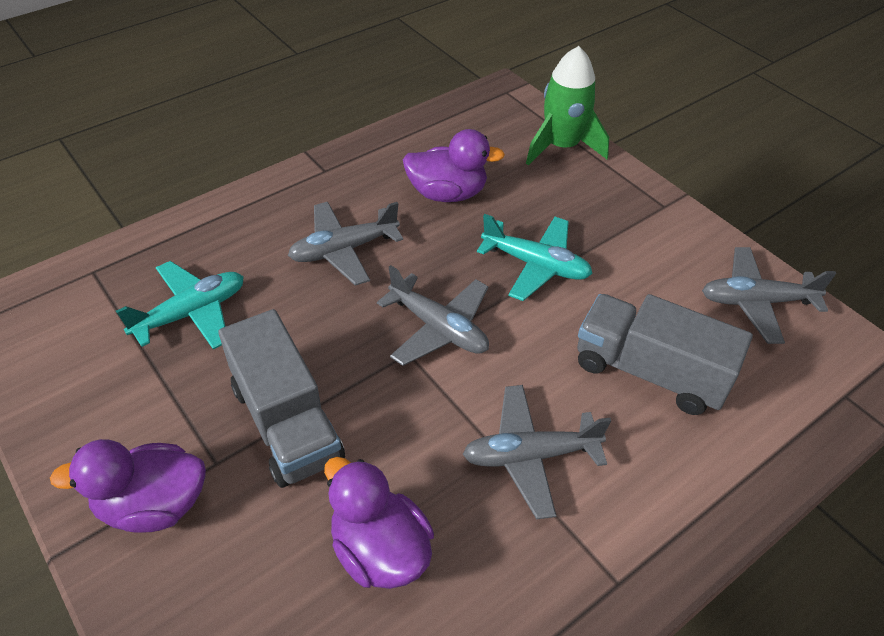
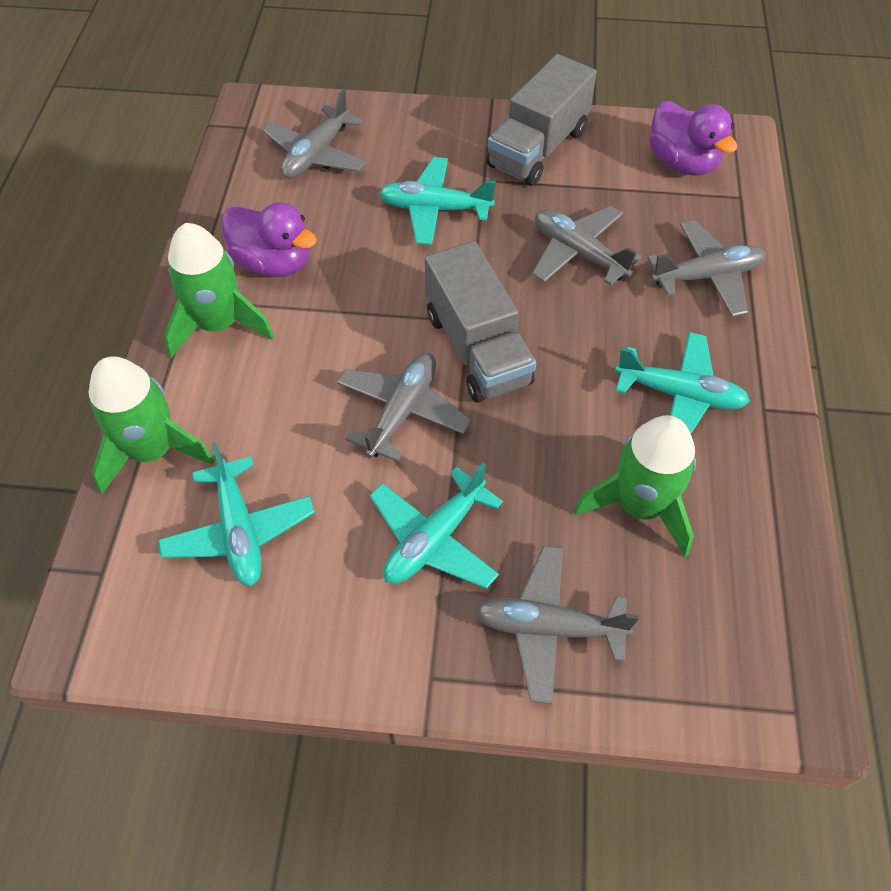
green rocket: 1 -> 3
grey plane: 4 -> 5
purple duck: 3 -> 2
turquoise plane: 2 -> 4

